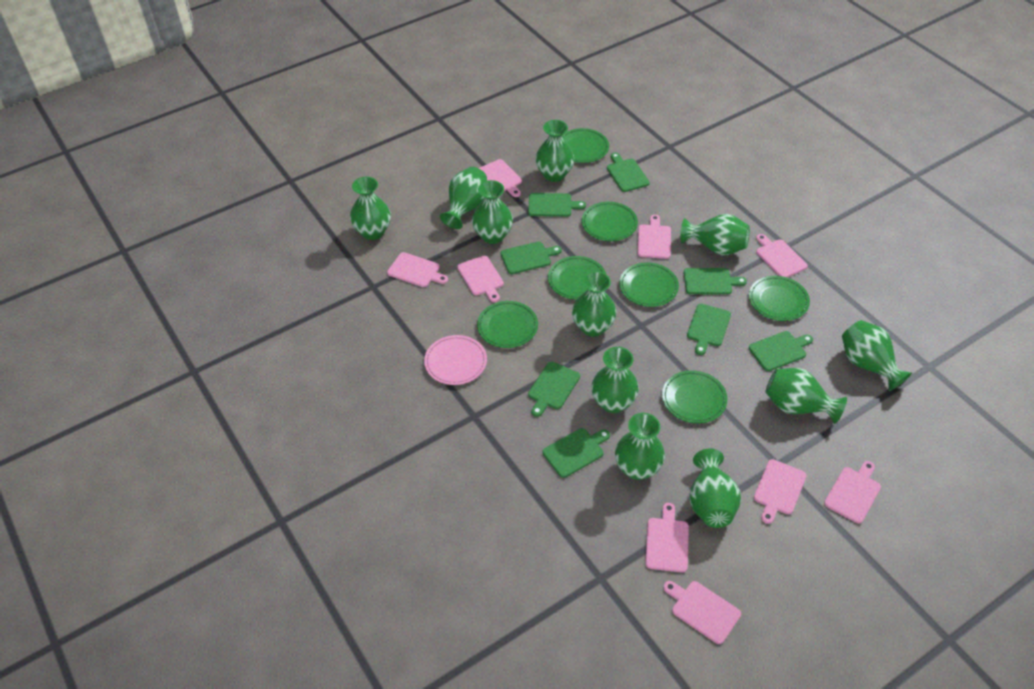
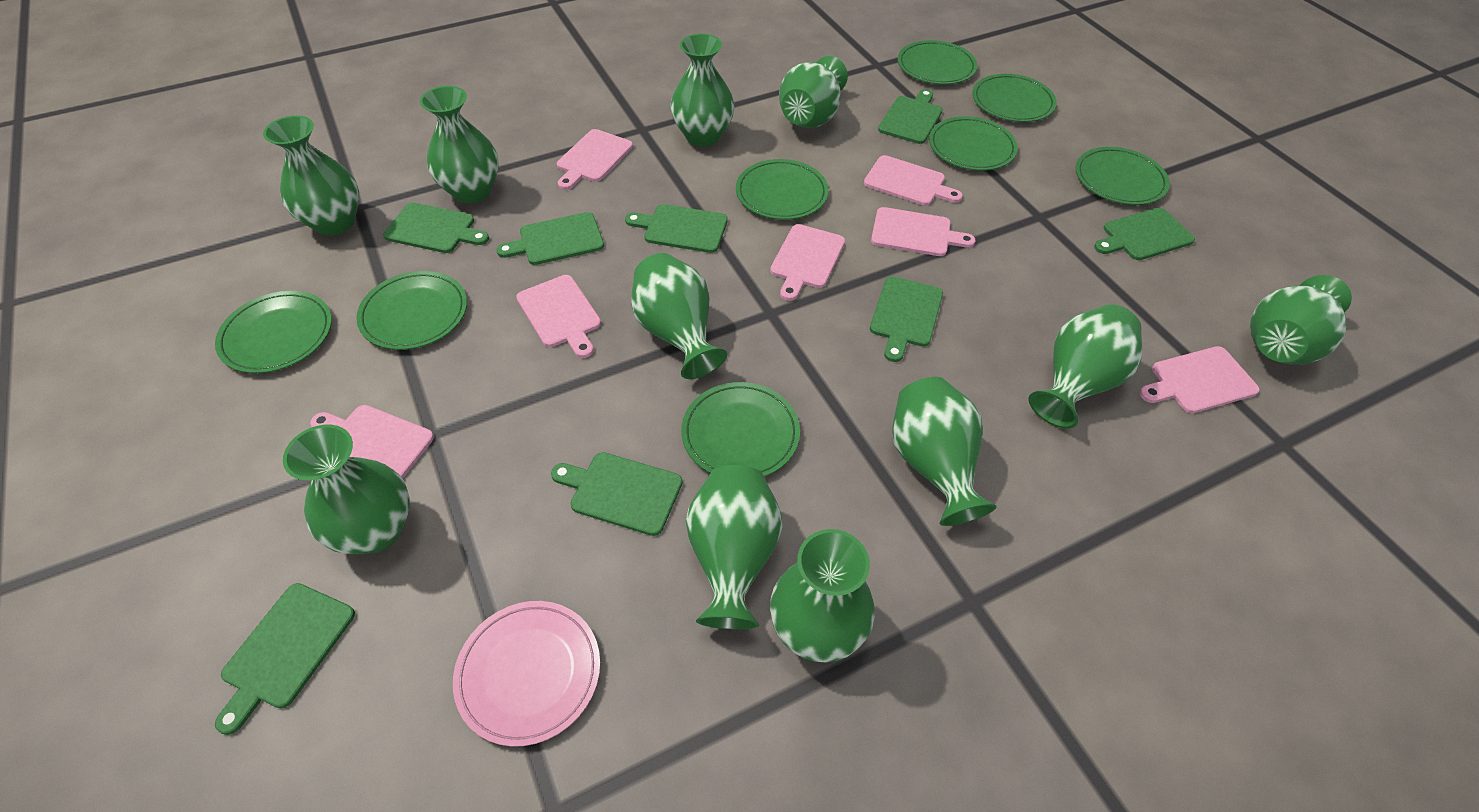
green plate: 7 -> 8
pink cutting board: 9 -> 7

